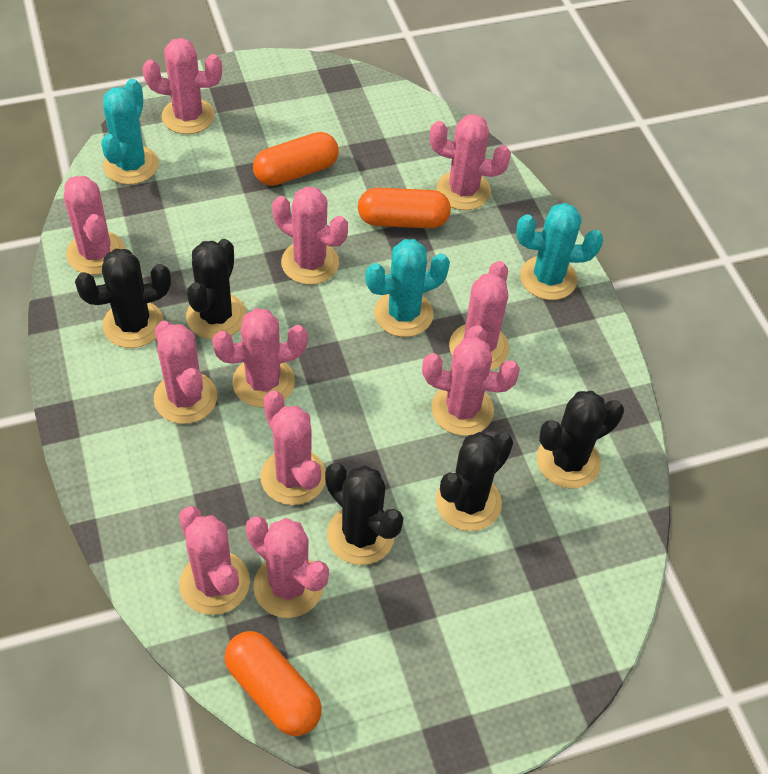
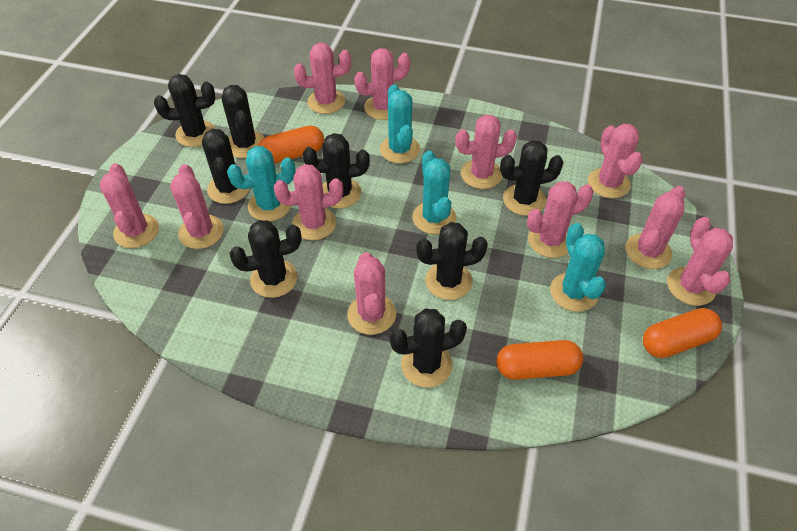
black cactus: 5 -> 8
turquoise cactus: 3 -> 4

